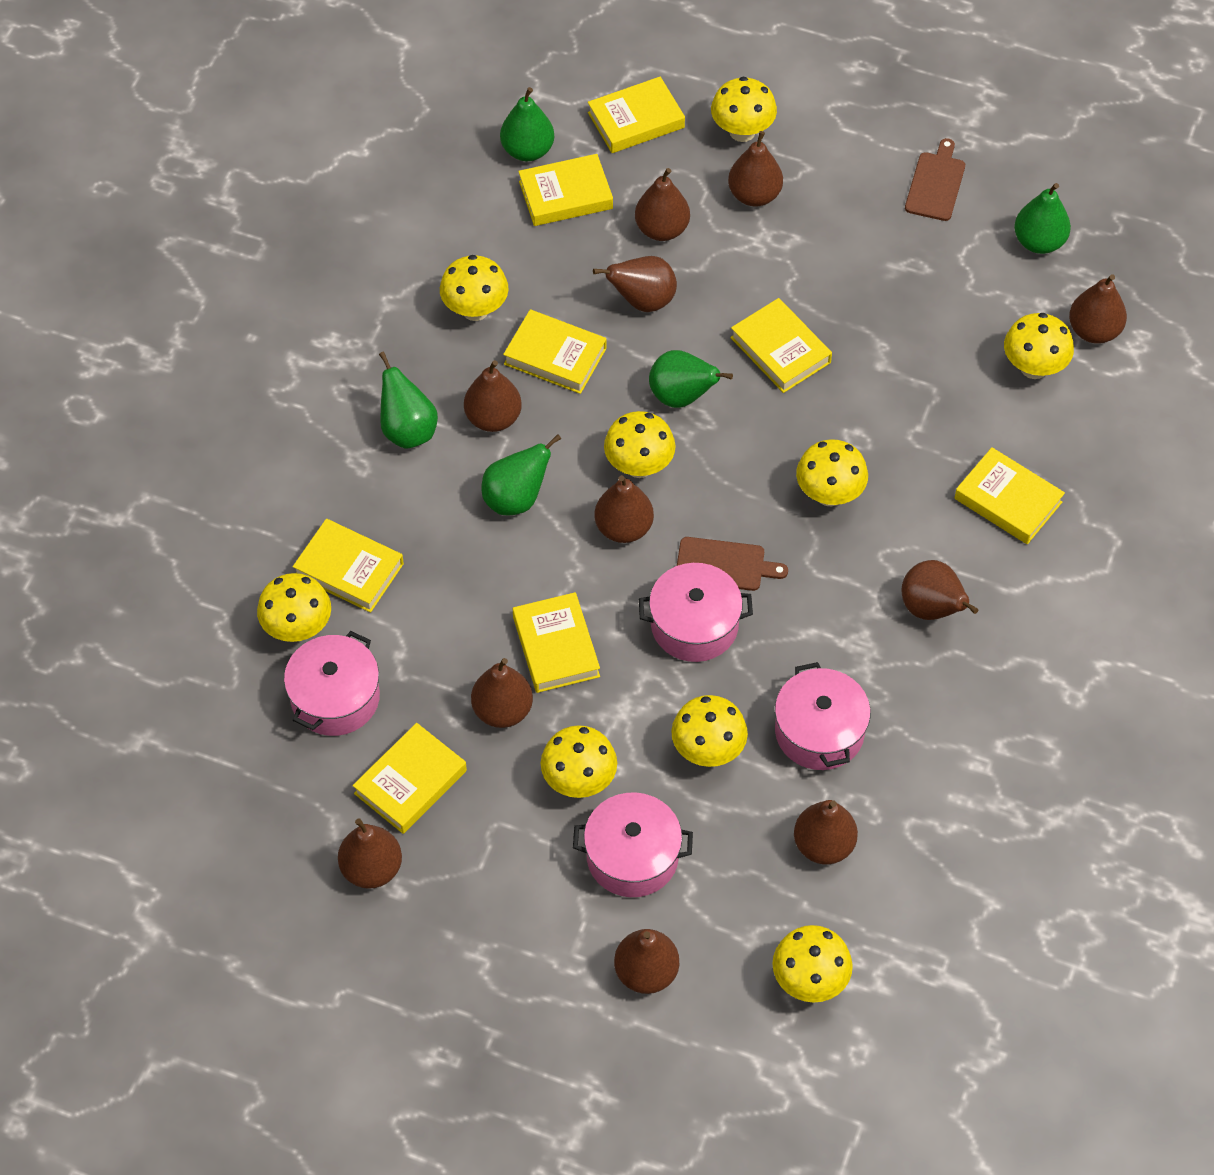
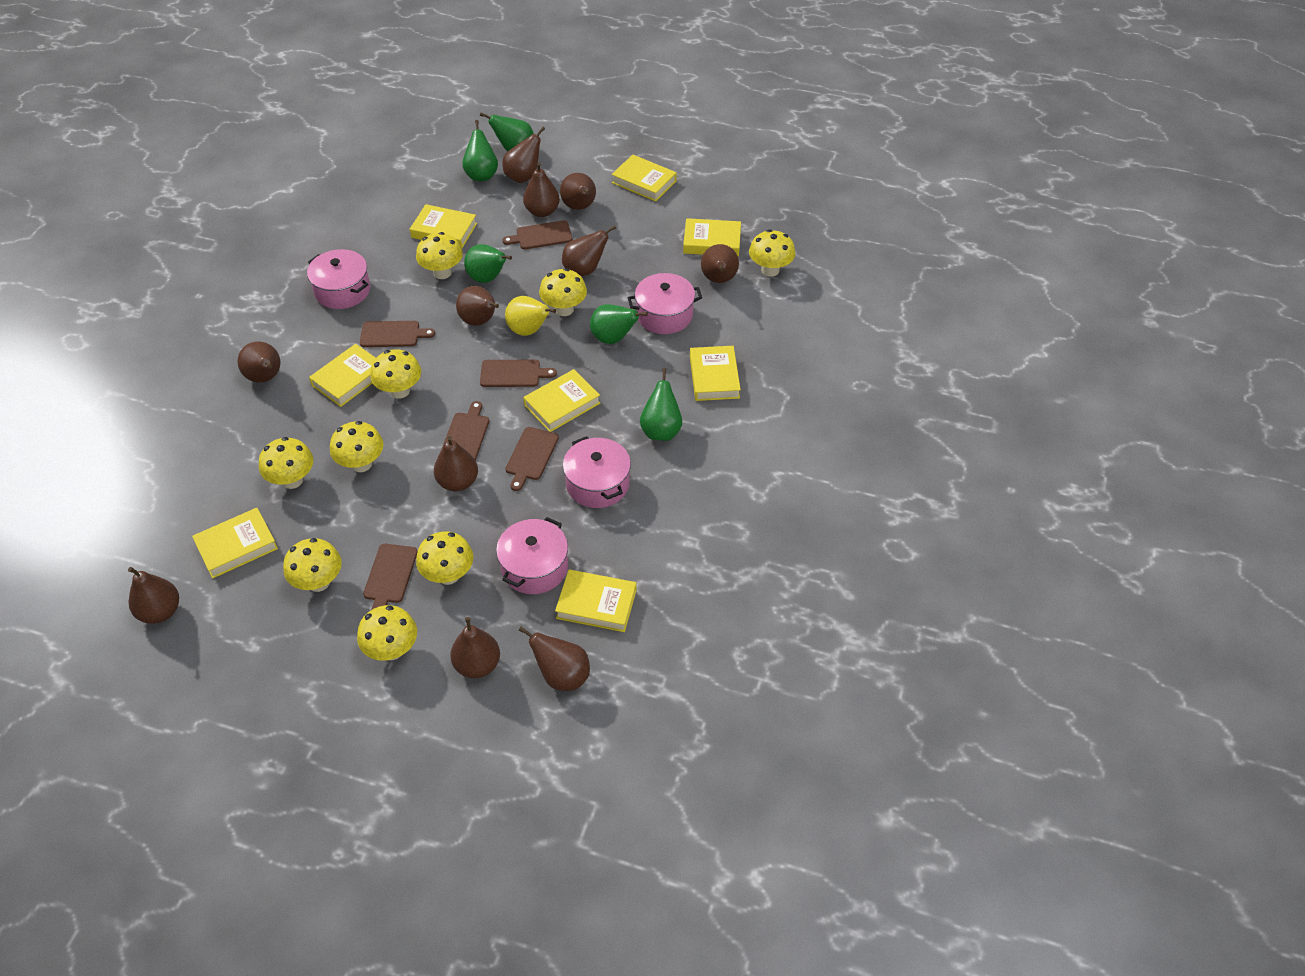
brown cutting board: 2 -> 6
yellow pear: 0 -> 1

